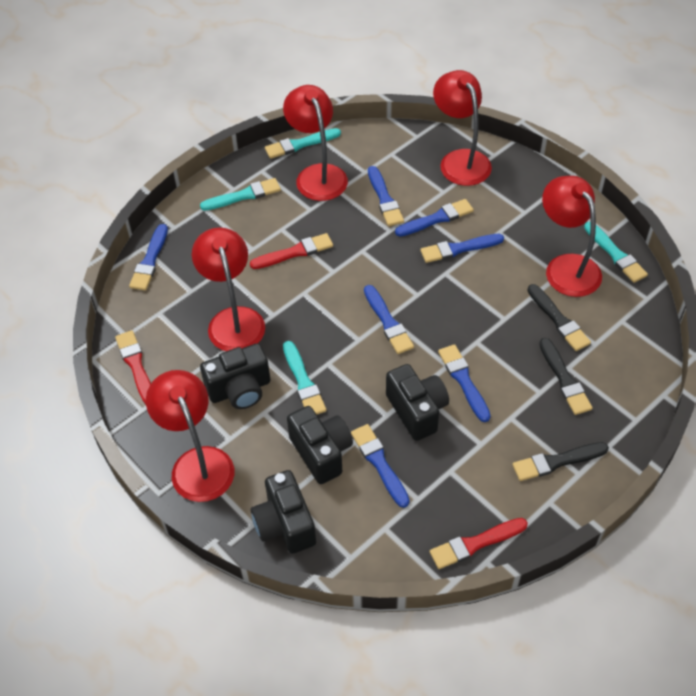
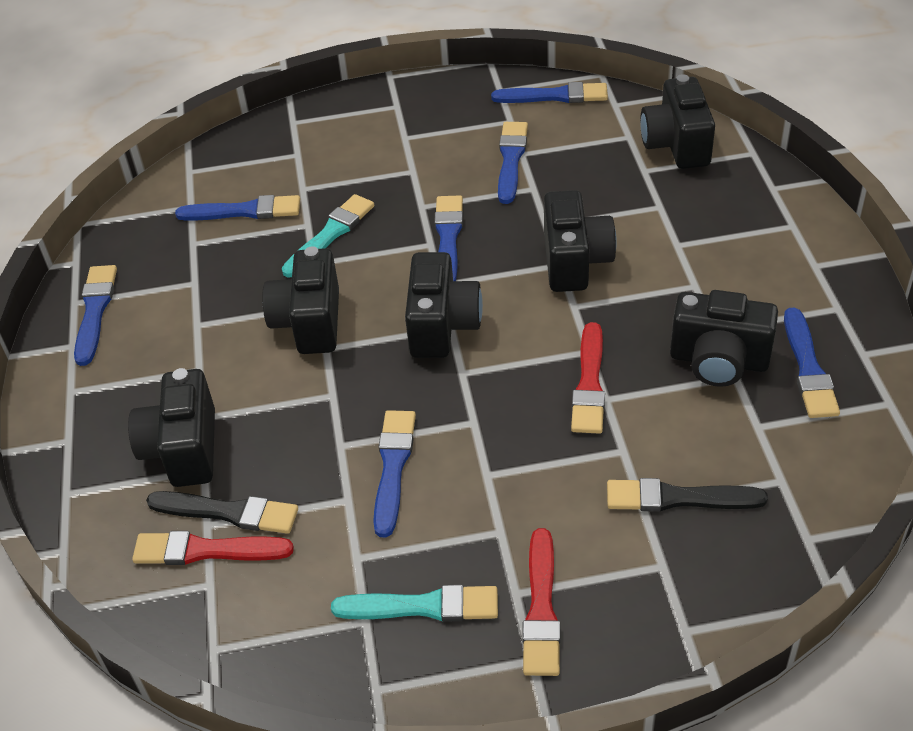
black brush: 3 -> 2
black camera: 4 -> 6
red lamp: 5 -> 0
turquoise brush: 4 -> 2

